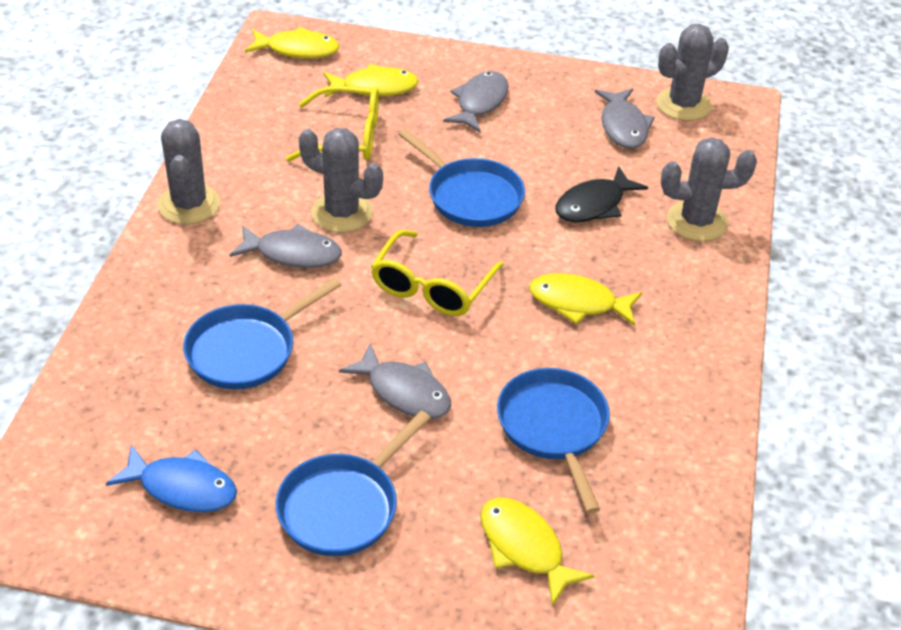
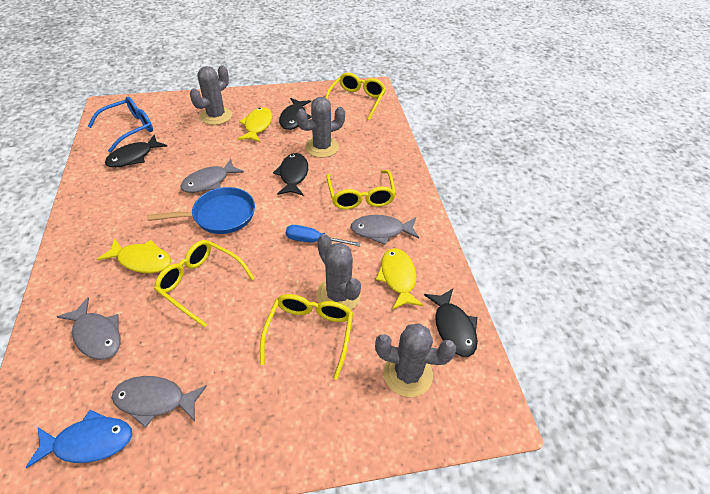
black fish: 1 -> 4
blue glasses: 0 -> 1
blue pan: 4 -> 1
blue screwdriver: 0 -> 1
yellow fish: 4 -> 3
yellow glasses: 2 -> 4

